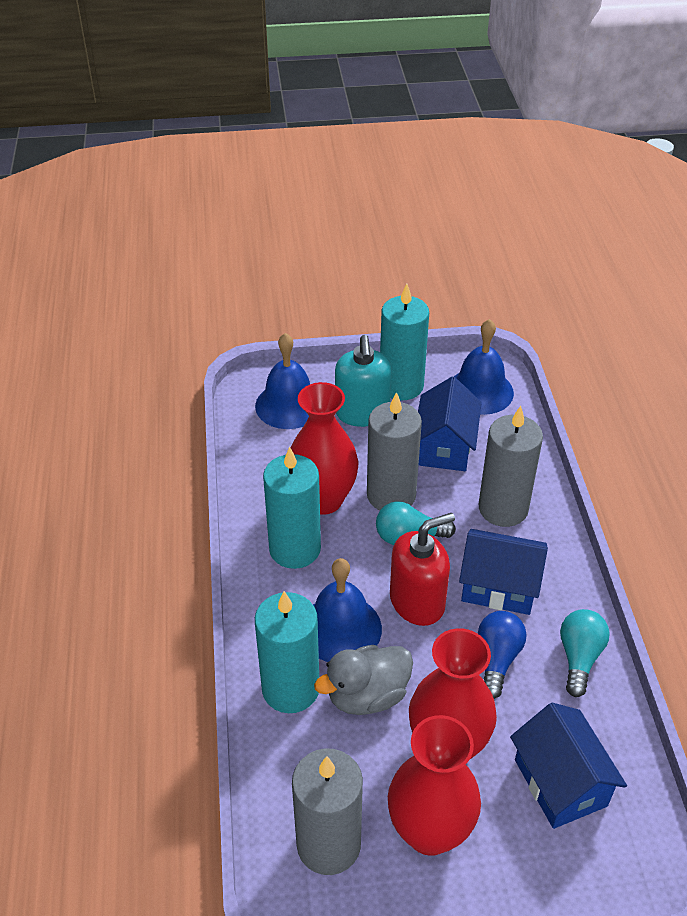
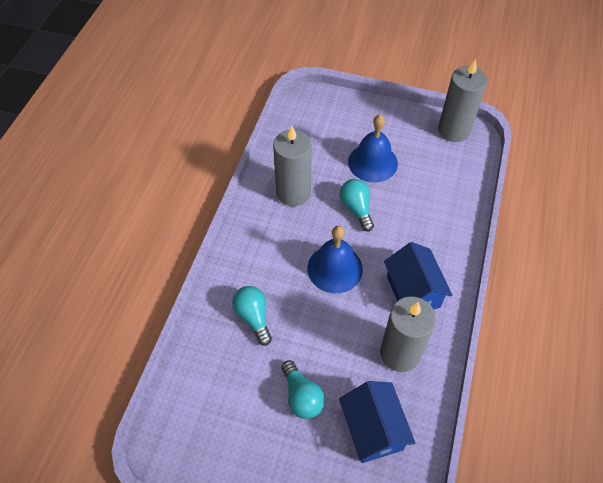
blue bell: 3 -> 2
blue house: 3 -> 2
blue light bulb: 1 -> 0
grey duck: 1 -> 0
red soap dispenser: 1 -> 0
red vase: 3 -> 0
turquoise candle: 3 -> 0
turquoise light bulb: 2 -> 3
turquoise soap dispenser: 1 -> 0

